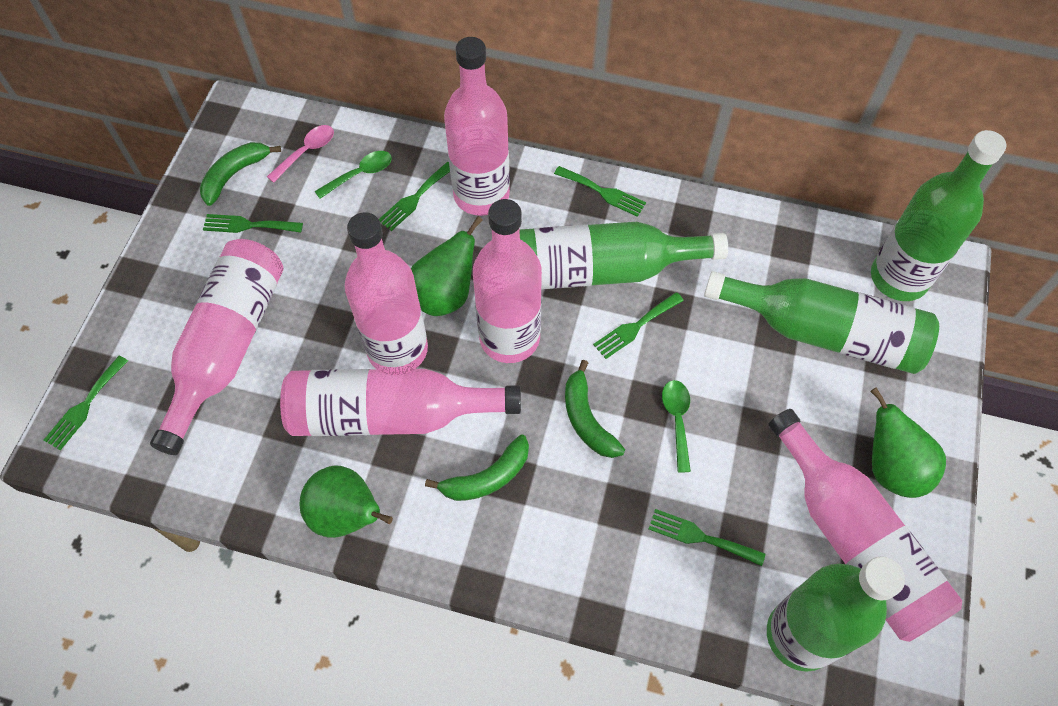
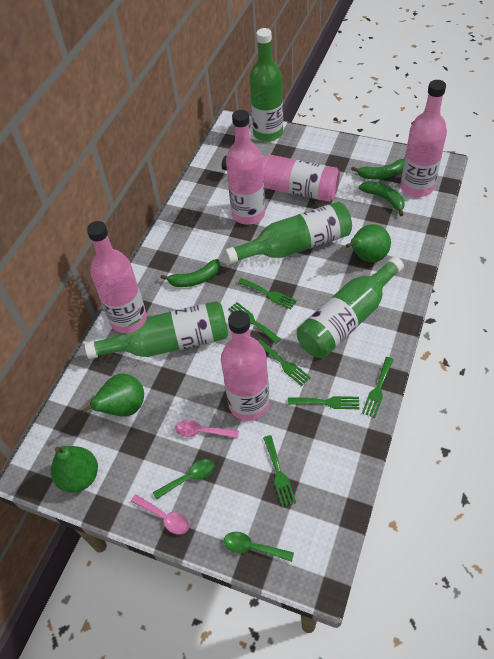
pink bottle: 6 -> 5
pink spoon: 1 -> 2

